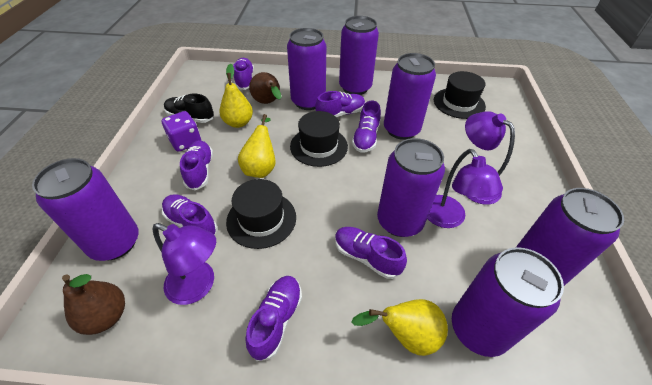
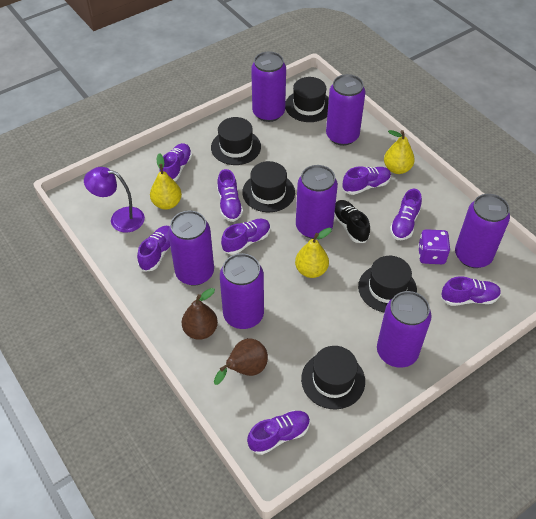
black hat: 3 -> 5
purple lamp: 3 -> 1
purple shoe: 7 -> 8

